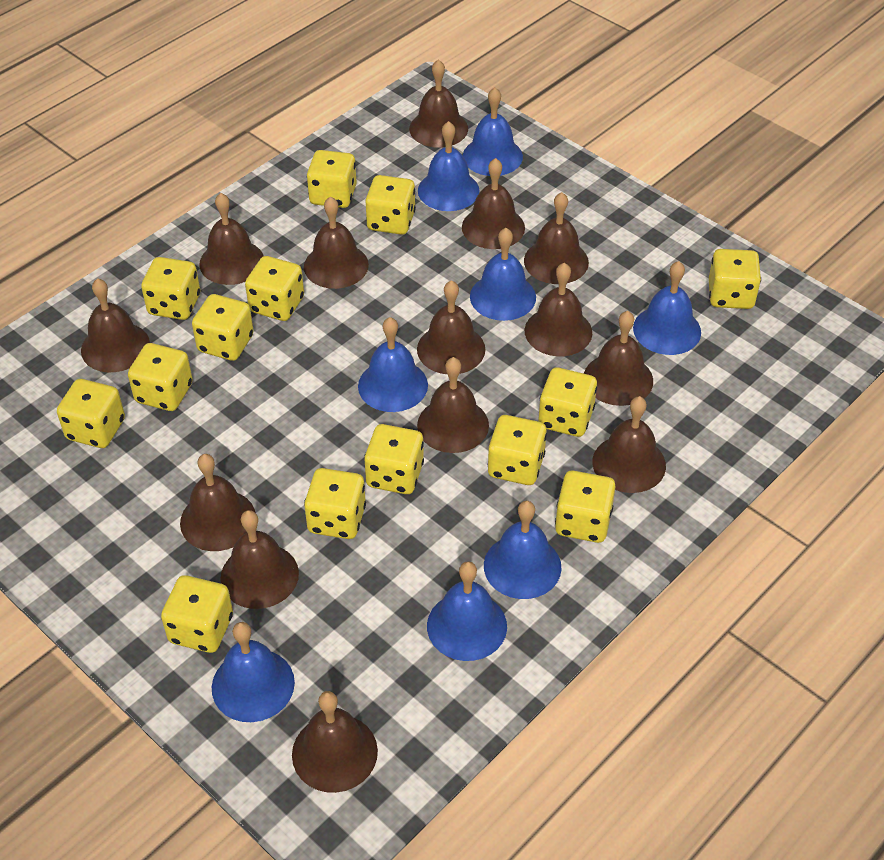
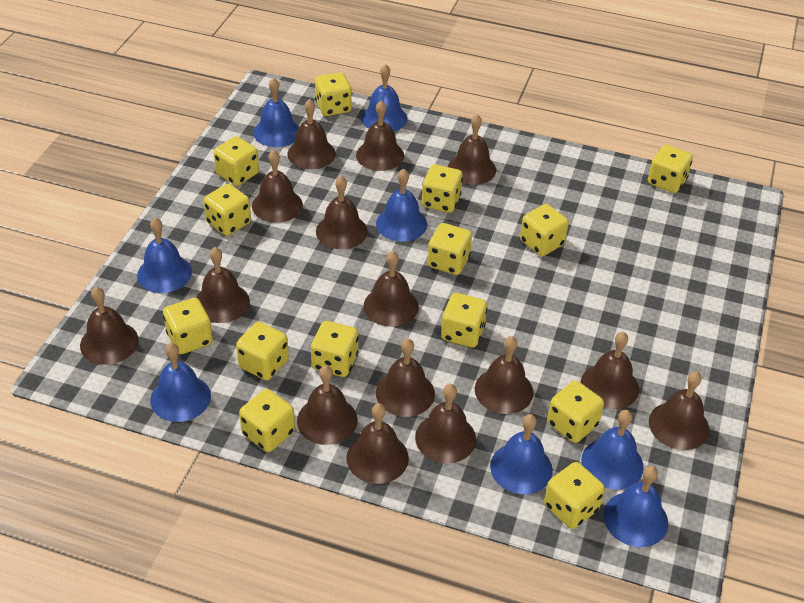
brown bell: 14 -> 15

